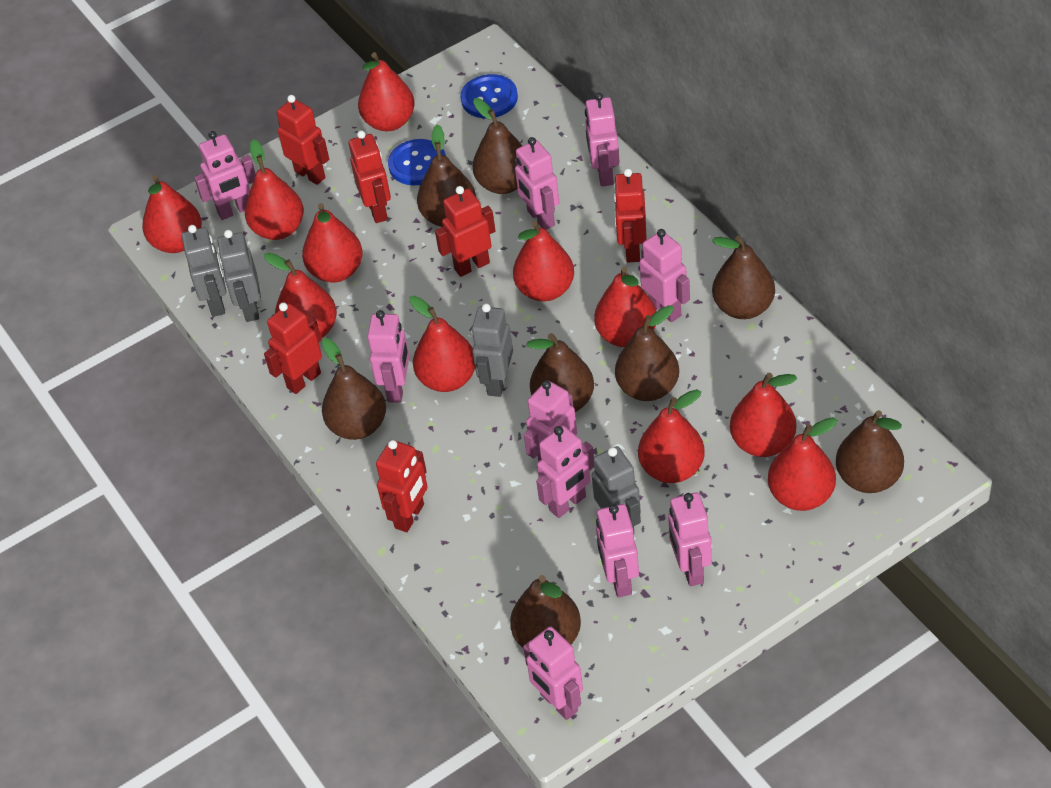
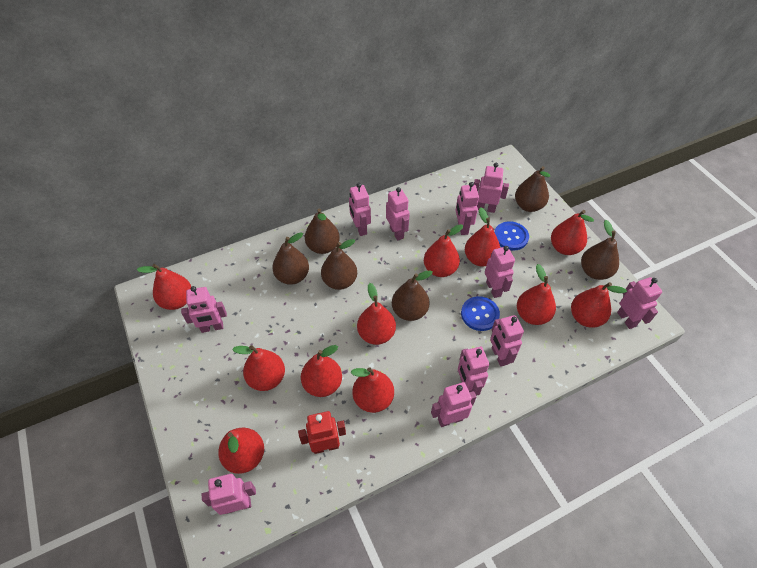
brown pear: 8 -> 6
grey robot: 4 -> 0
pink robot: 10 -> 11
red robot: 6 -> 1

